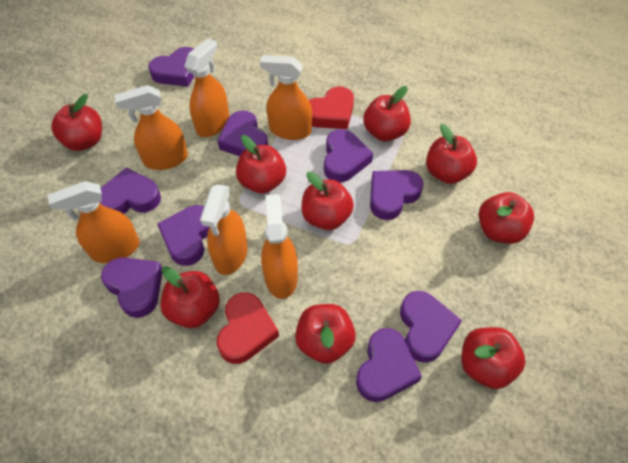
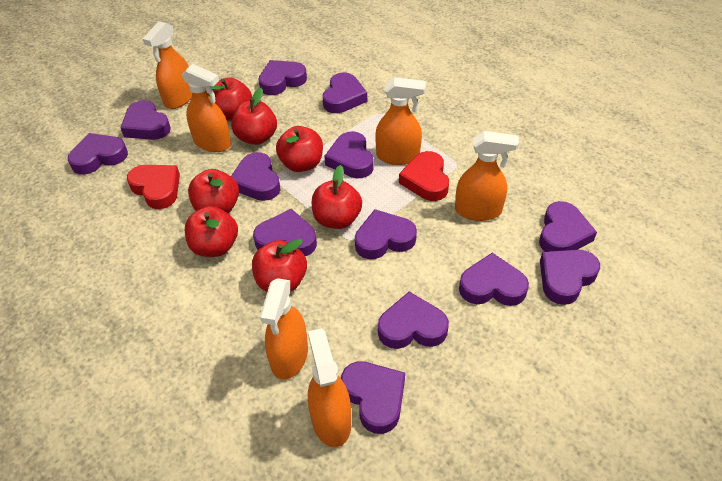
purple heart: 9 -> 13
red apple: 9 -> 7

